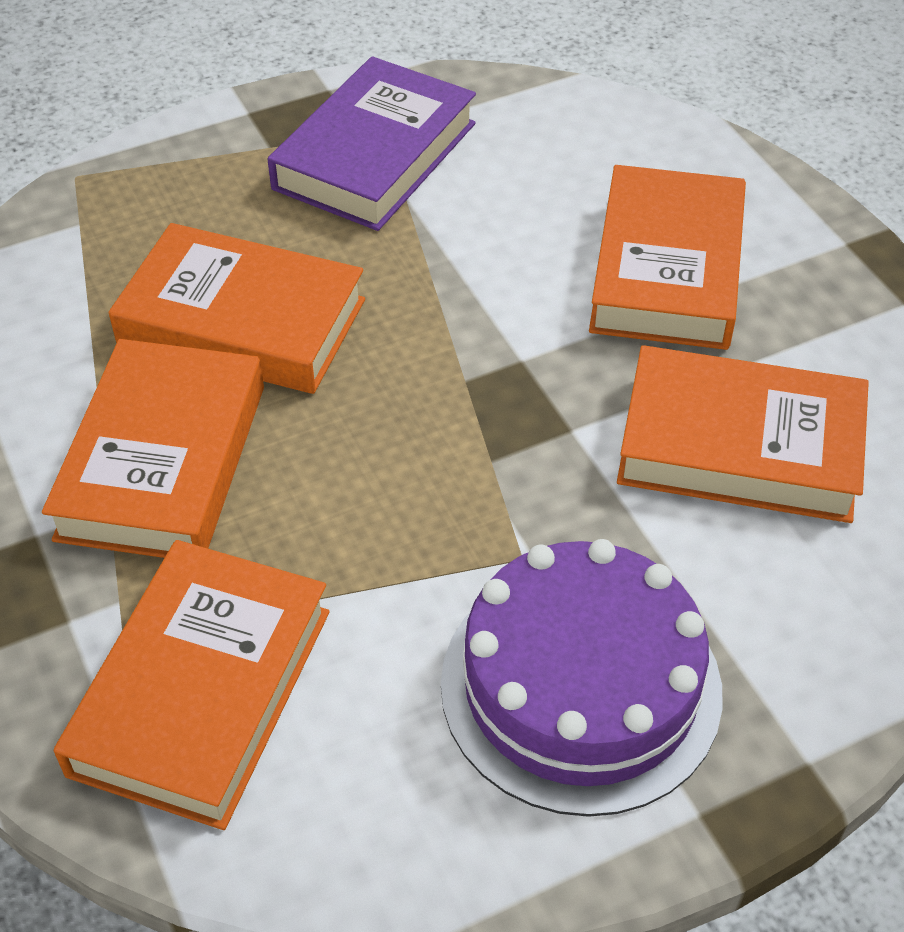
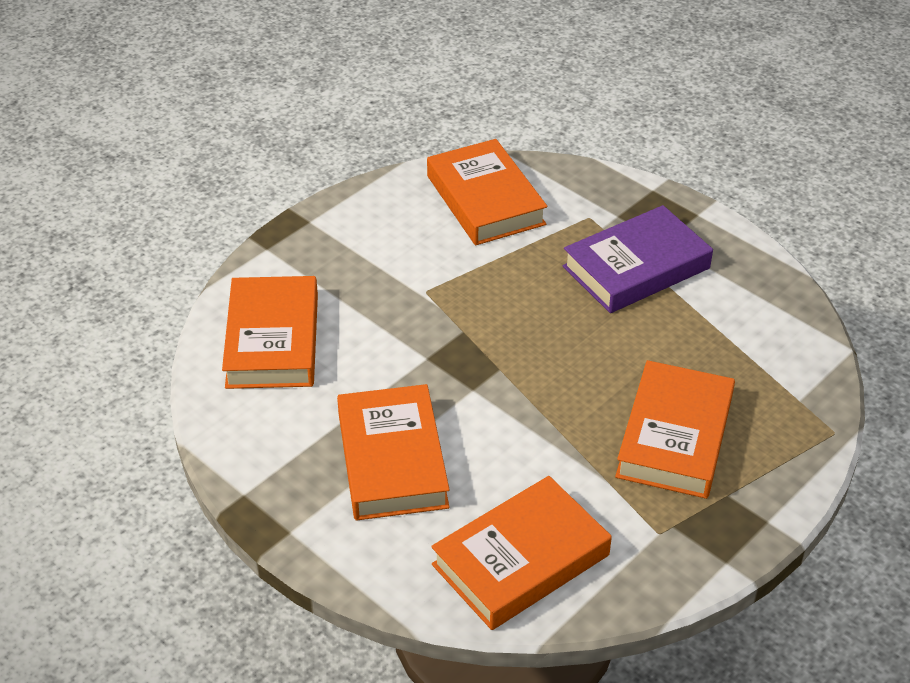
purple cake: 1 -> 0

